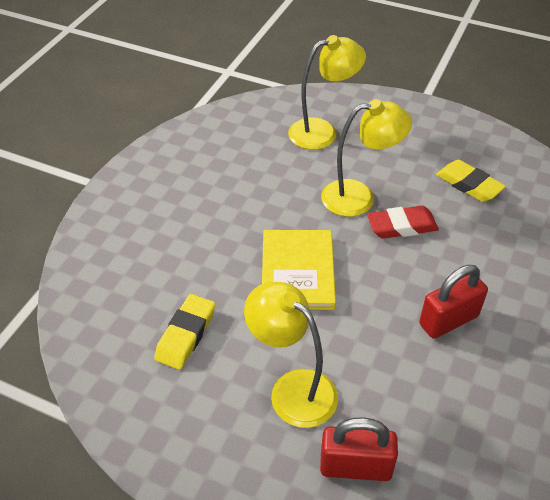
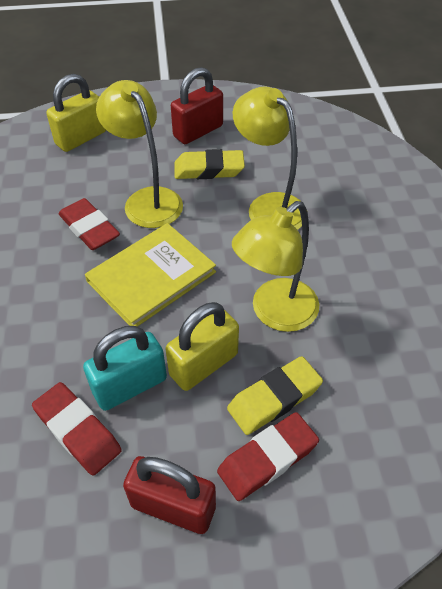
red eraser: 1 -> 3
turquoise padlock: 0 -> 1
yellow padlock: 0 -> 2

